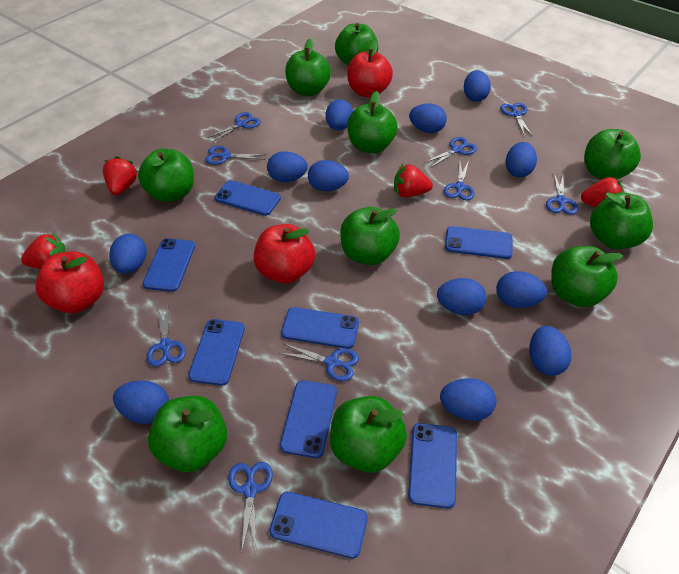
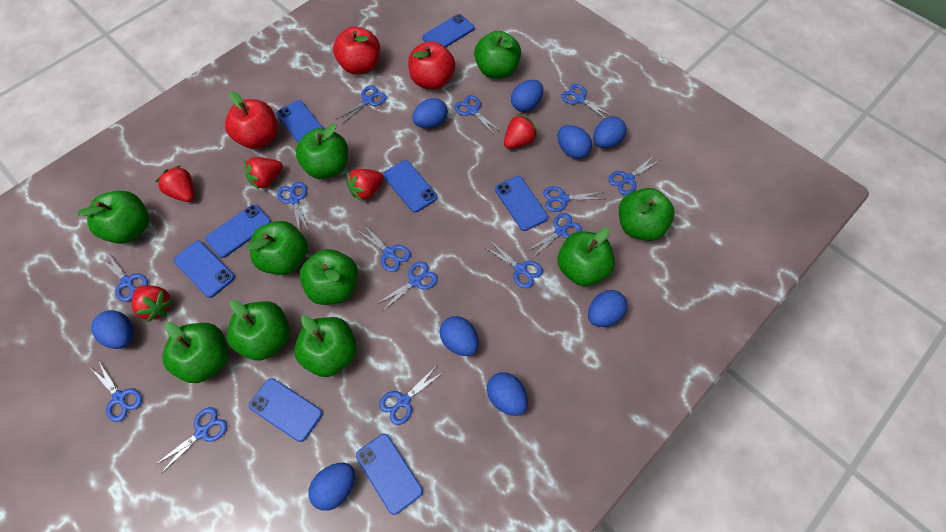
blue egg: 12 -> 9
blue scissors: 9 -> 14
red strawberry: 4 -> 5

